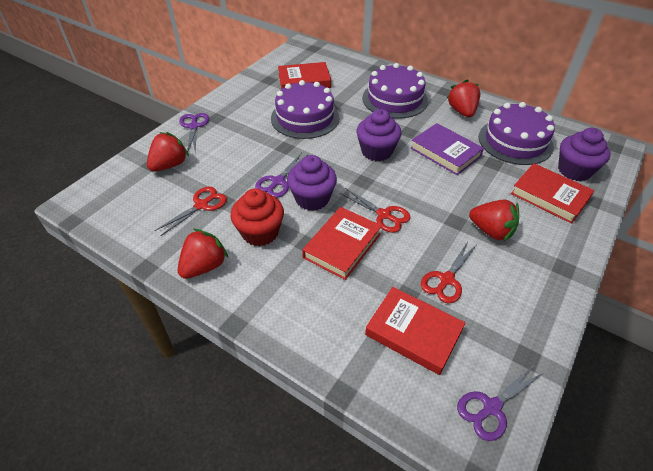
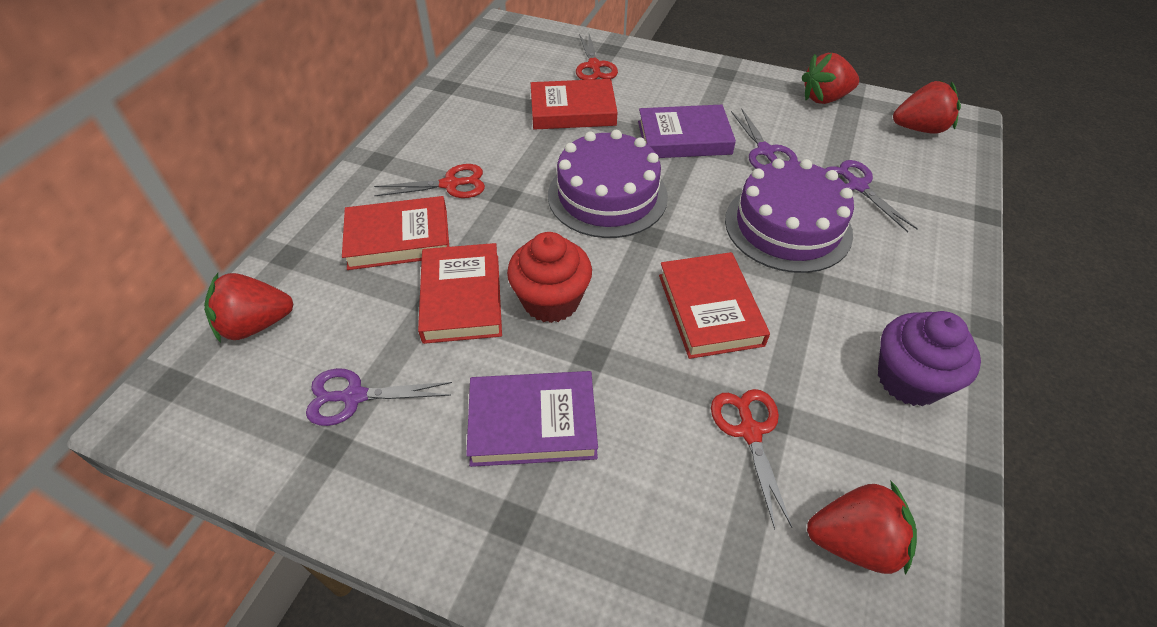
purple book: 1 -> 2
purple cake: 3 -> 2
purple cupcake: 3 -> 1

